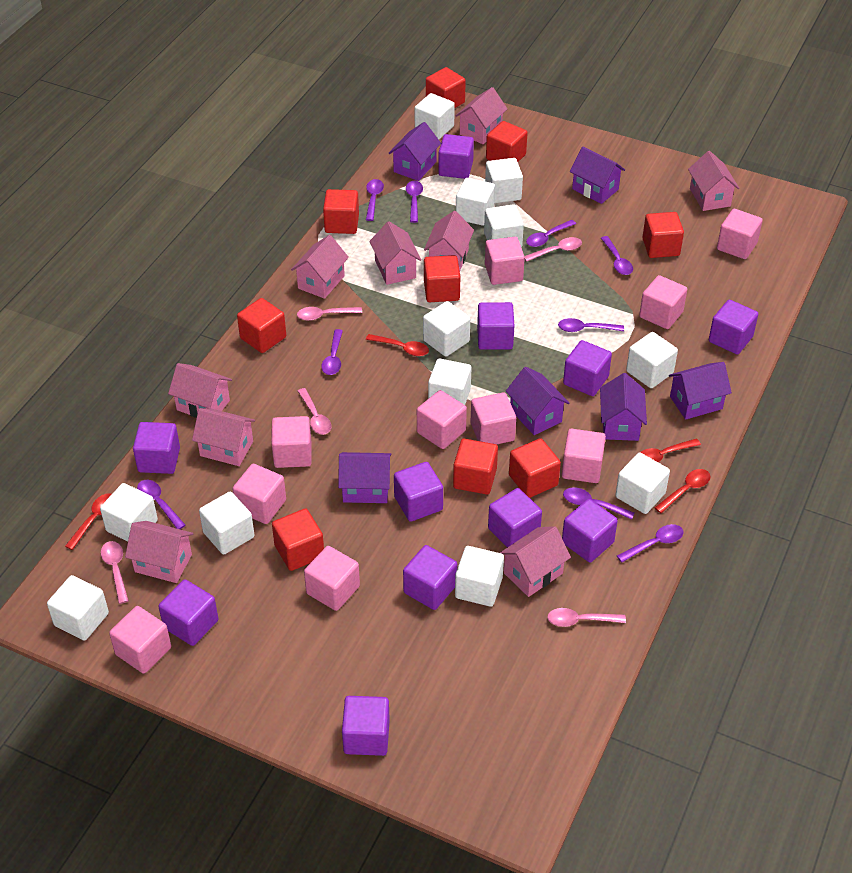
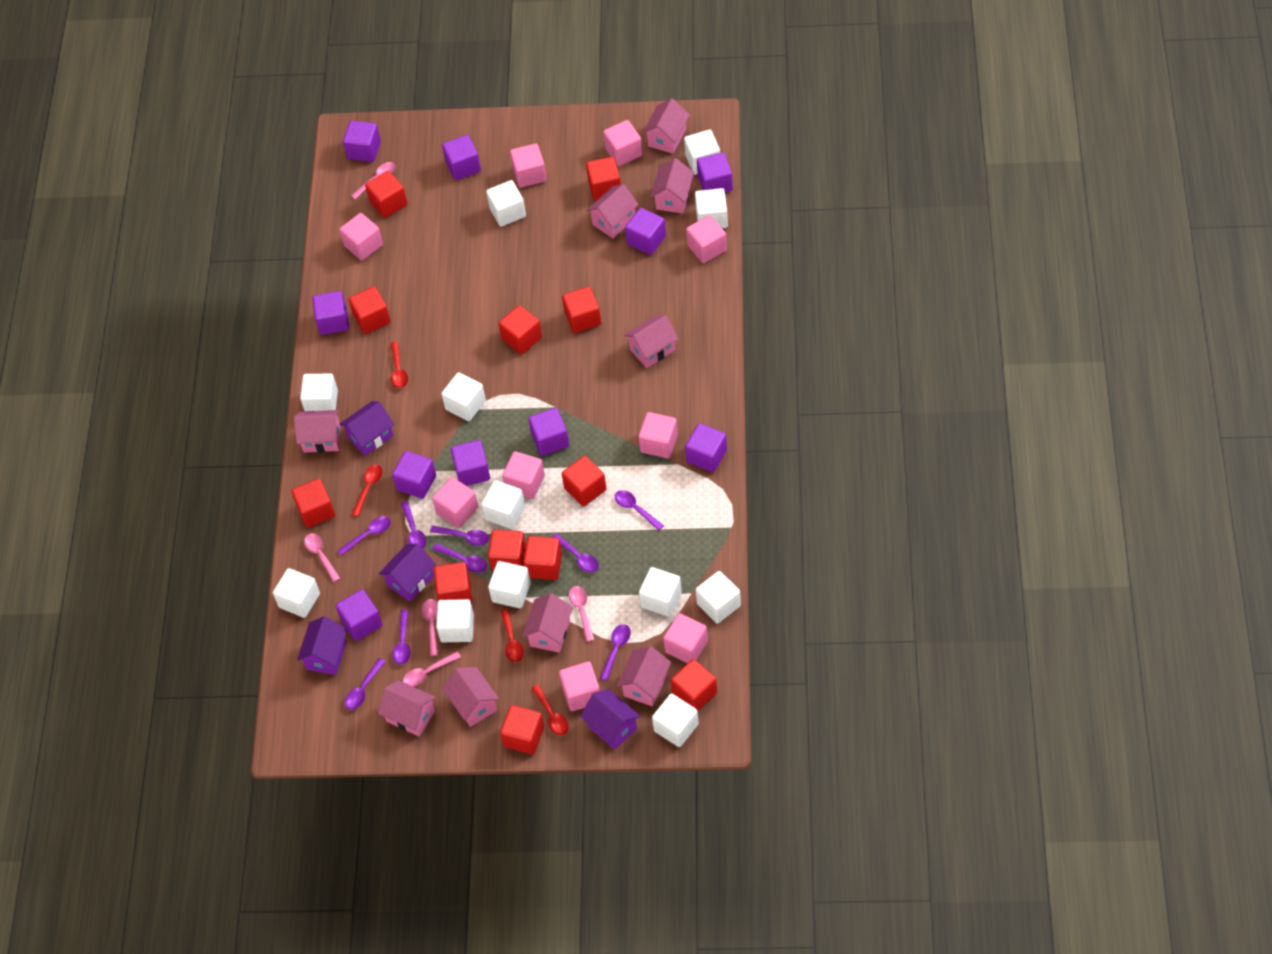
pink cube: 10 -> 9
purple cube: 11 -> 10
purple house: 6 -> 4
red cube: 9 -> 12

